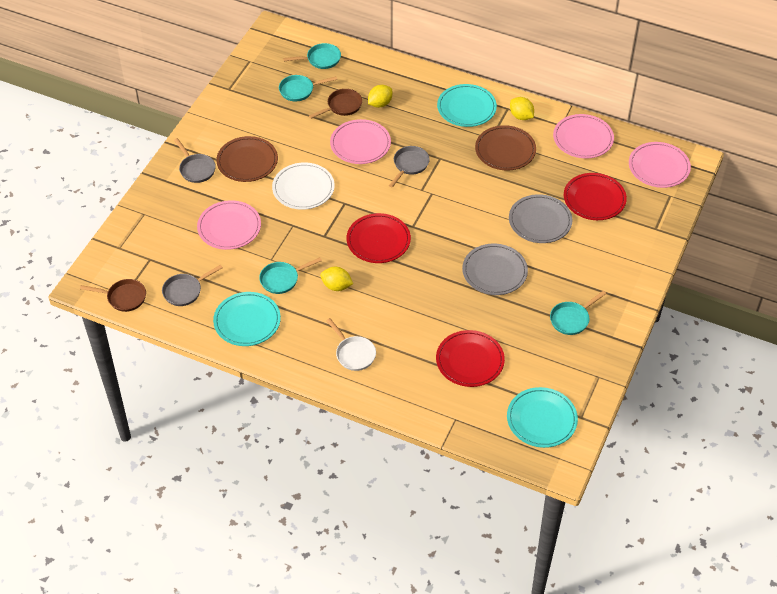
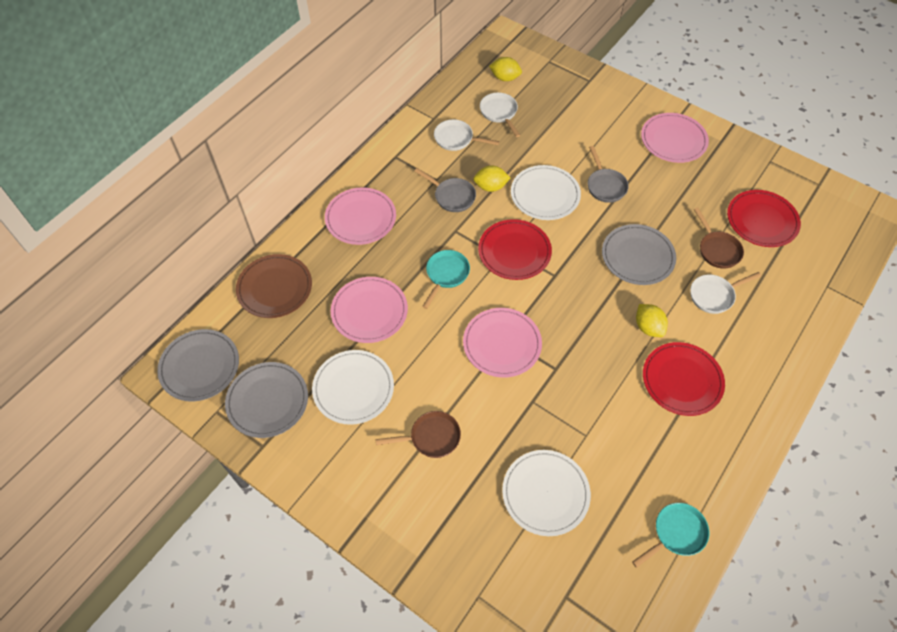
brown plate: 2 -> 1
grey pan: 3 -> 2
grey plate: 2 -> 3
turquoise pan: 4 -> 2
turquoise plate: 3 -> 0
white pan: 1 -> 3
white plate: 1 -> 3

